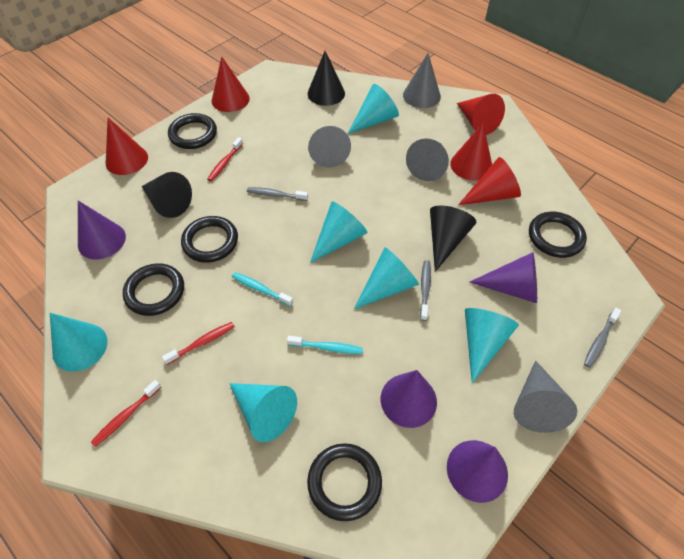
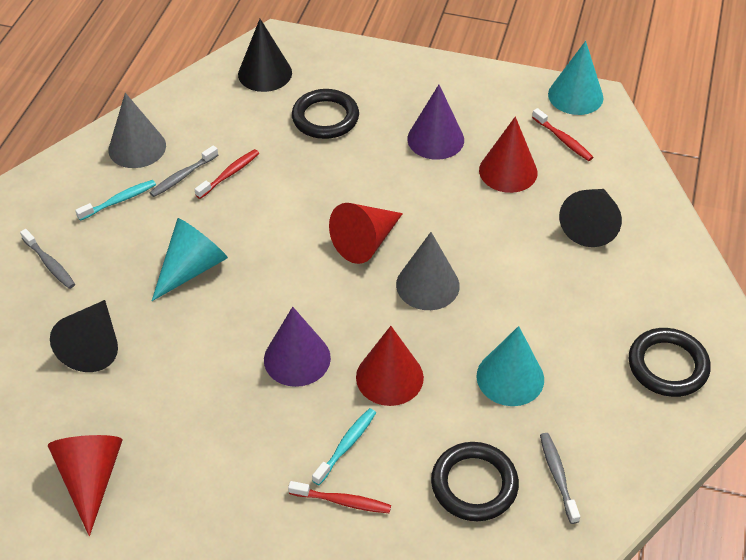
black ring: 5 -> 3
grey cone: 4 -> 2
purple cone: 4 -> 2
red cone: 5 -> 4
turquoise cone: 6 -> 3

